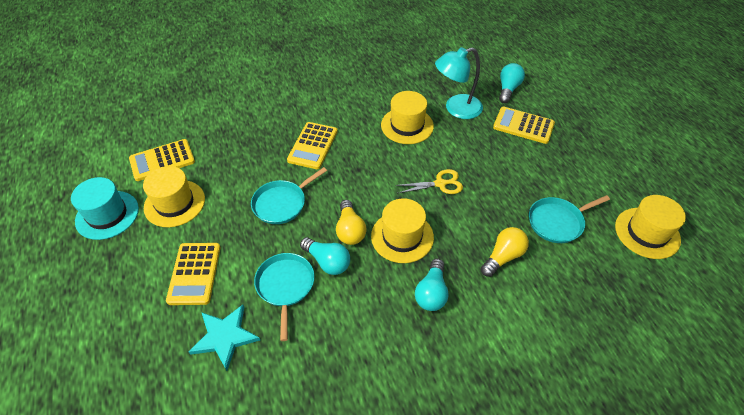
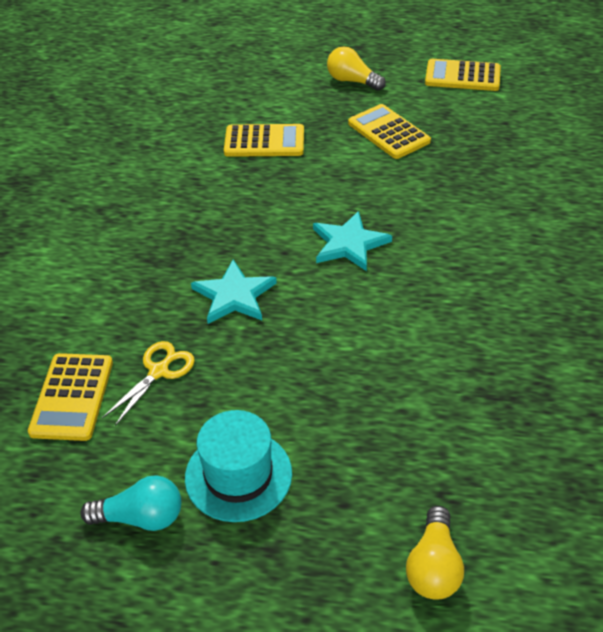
turquoise lamp: 1 -> 0
turquoise light bulb: 3 -> 1
turquoise pan: 3 -> 0
turquoise star: 1 -> 2
yellow hat: 4 -> 0

